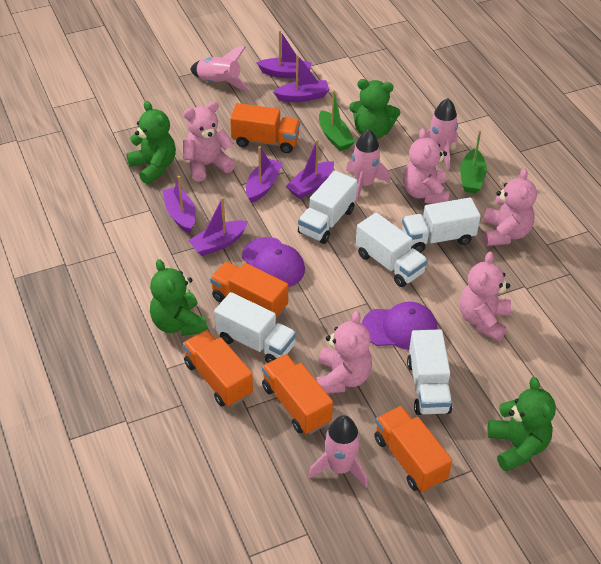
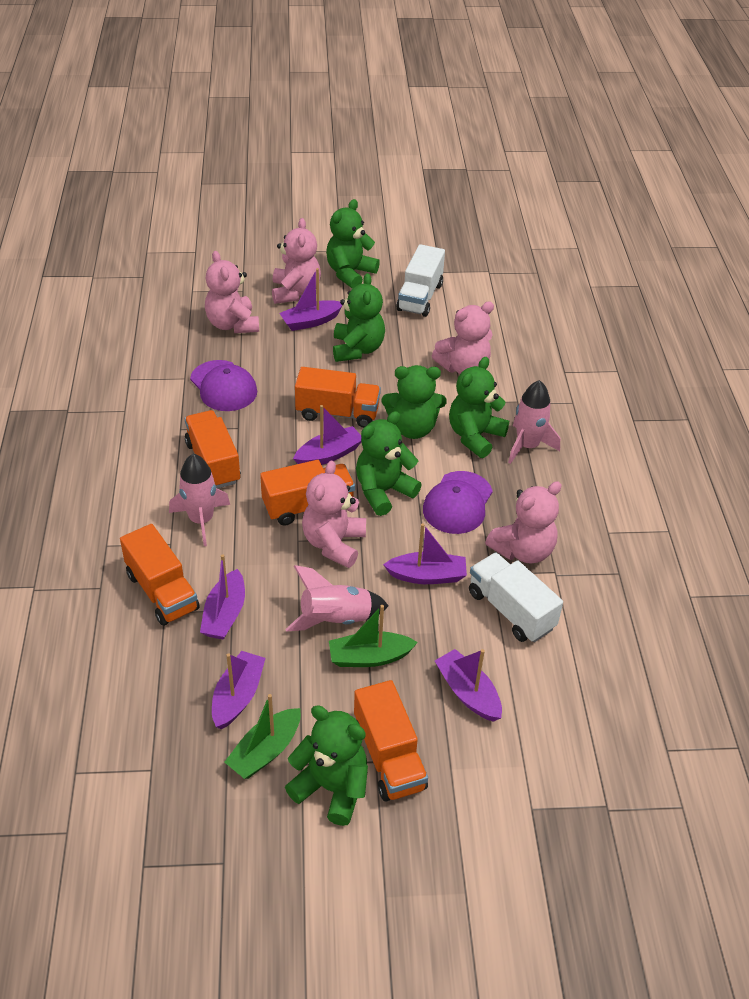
green teddy bear: 4 -> 6
pink rocket: 4 -> 3
white truck: 5 -> 2

